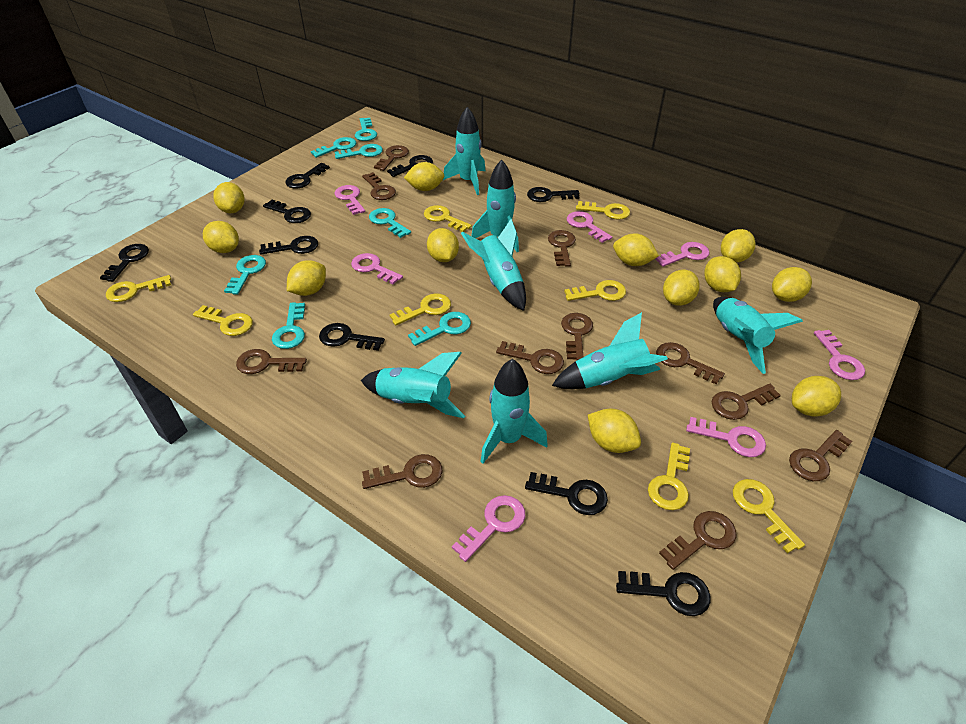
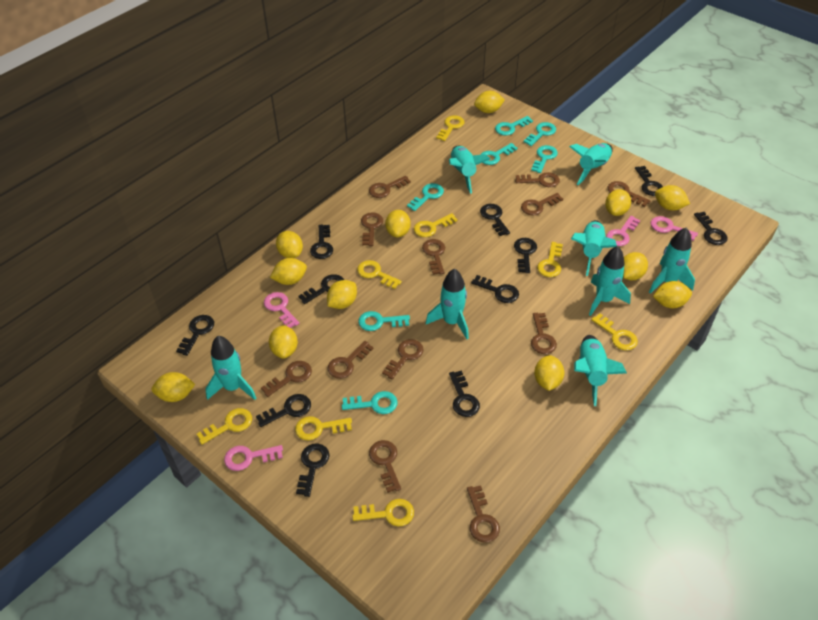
black key: 9 -> 11
brown key: 11 -> 12
pink key: 7 -> 4
turquoise rocket: 7 -> 8

